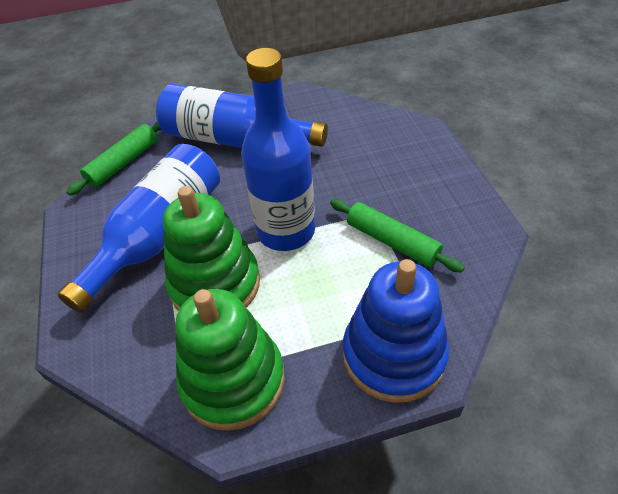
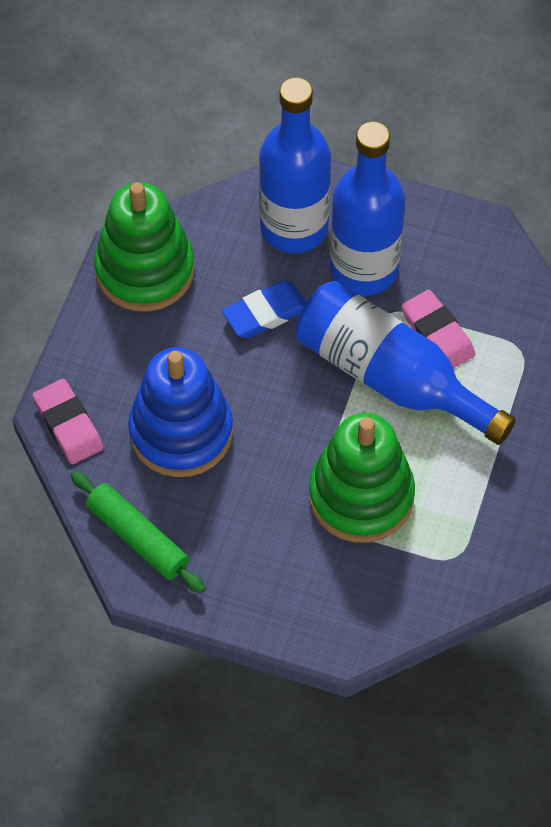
blue eraser: 0 -> 1
green rolling pin: 2 -> 1
pink eraser: 0 -> 2

